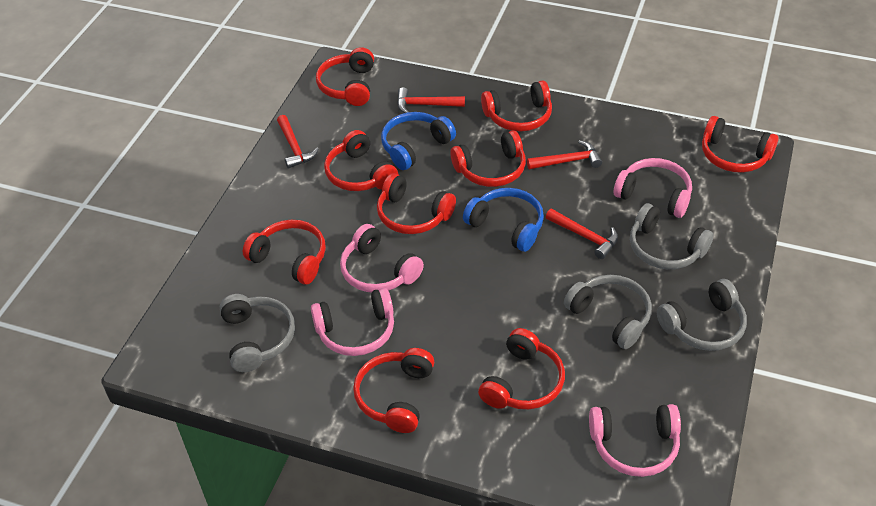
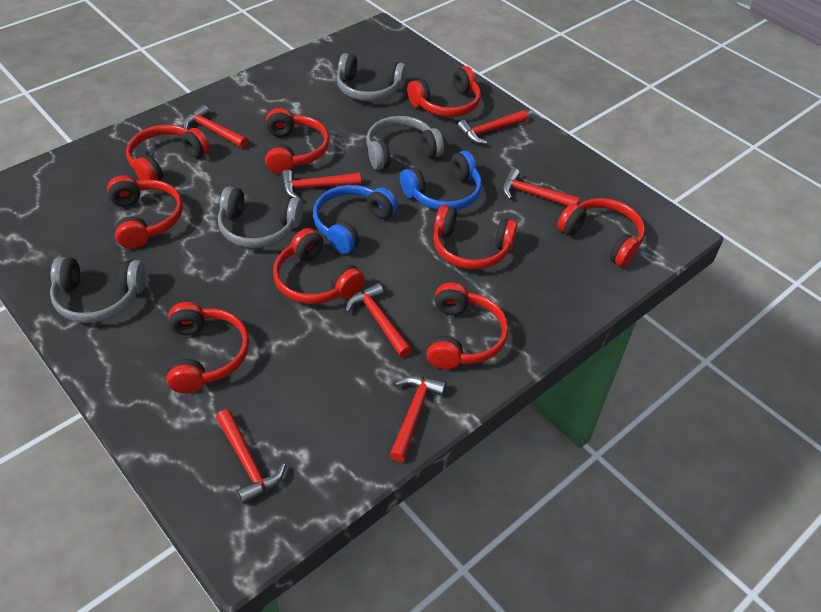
pink headphones: 4 -> 0
red hammer: 4 -> 7

